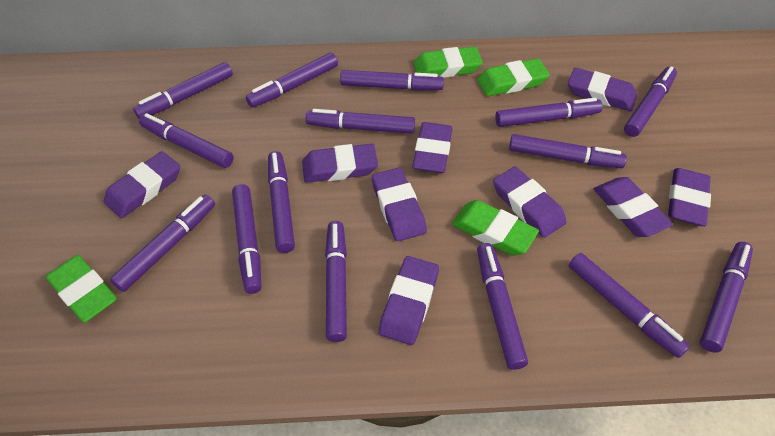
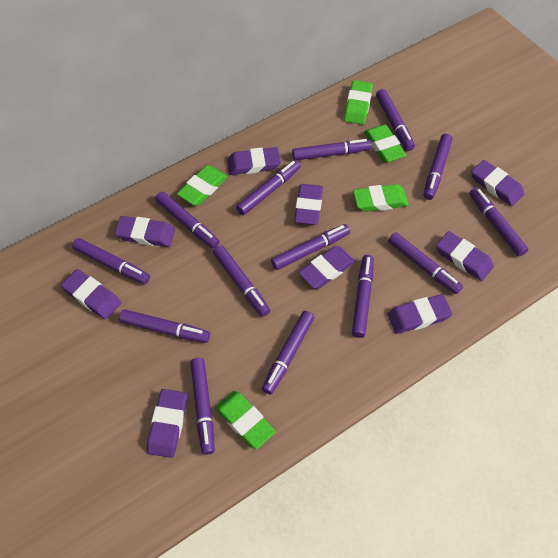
green eraser: 4 -> 5
purple marker: 15 -> 14

